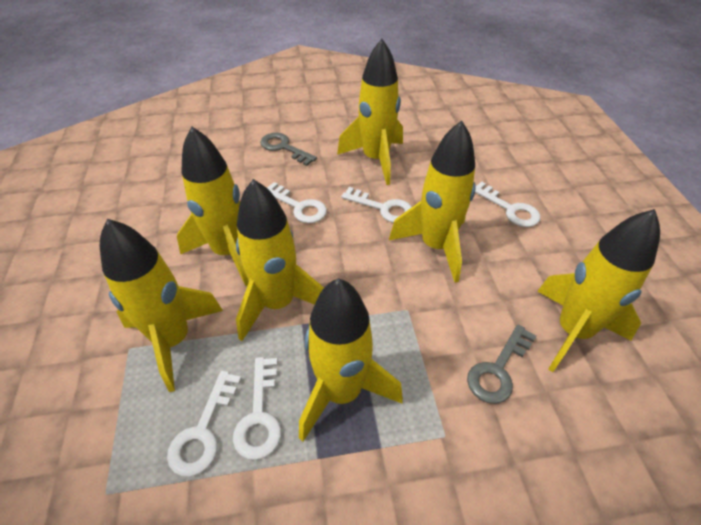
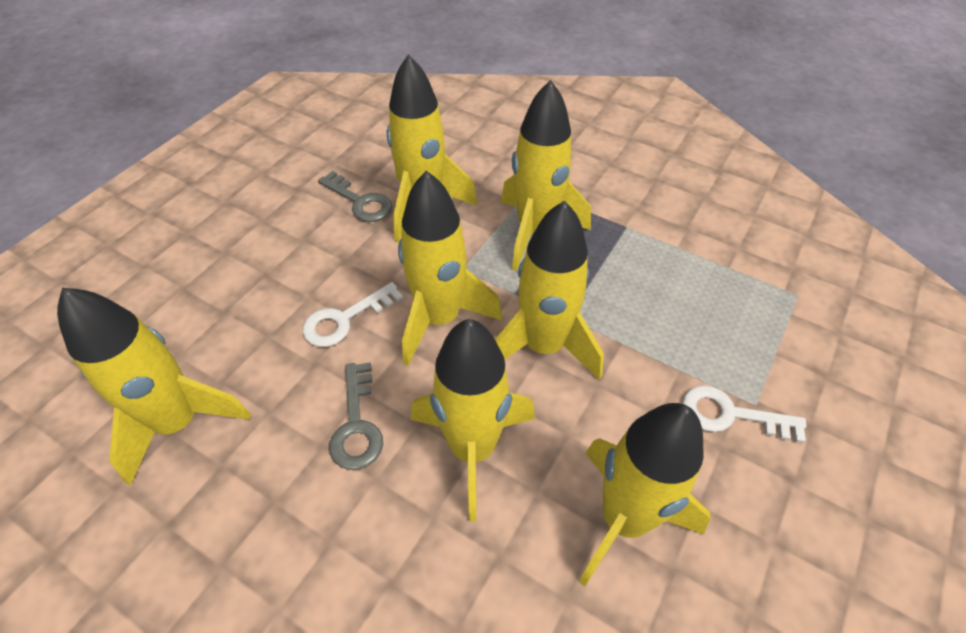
white key: 5 -> 2

